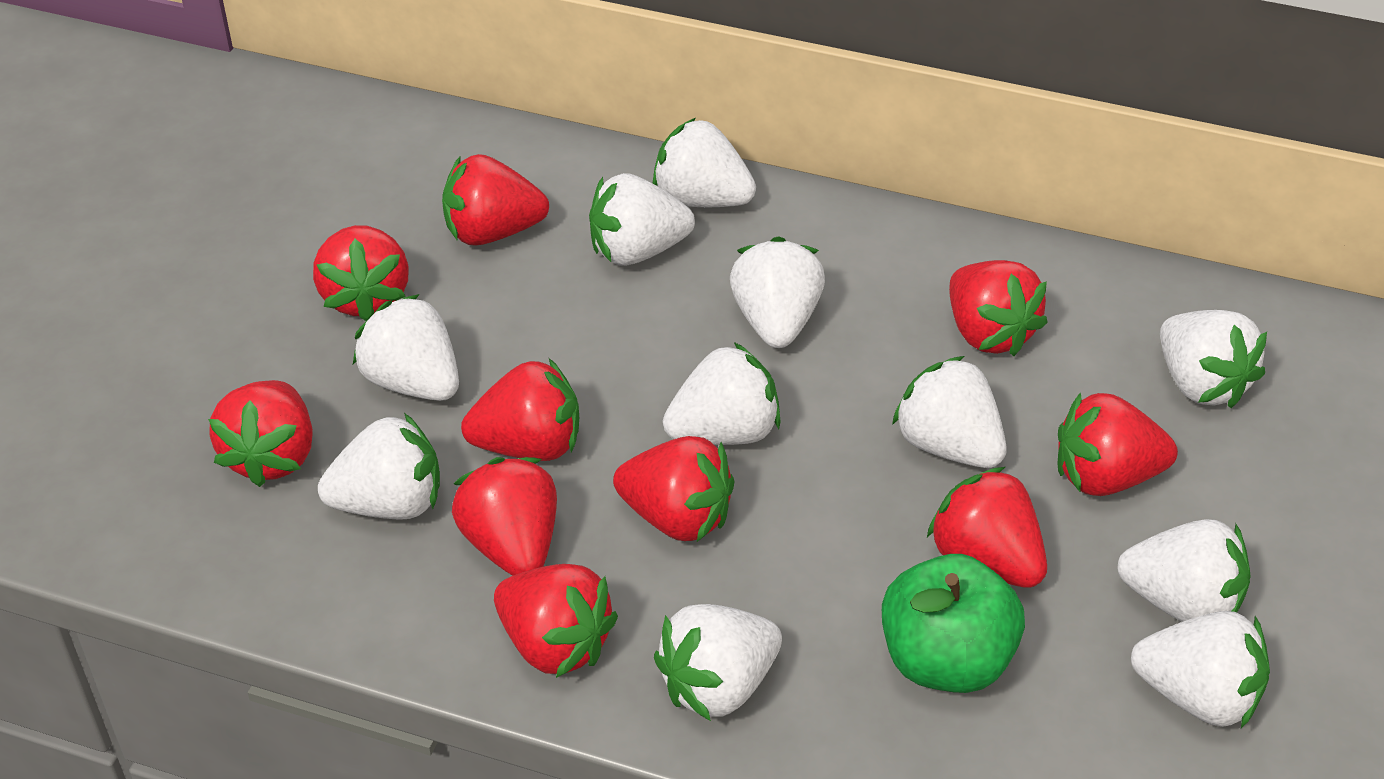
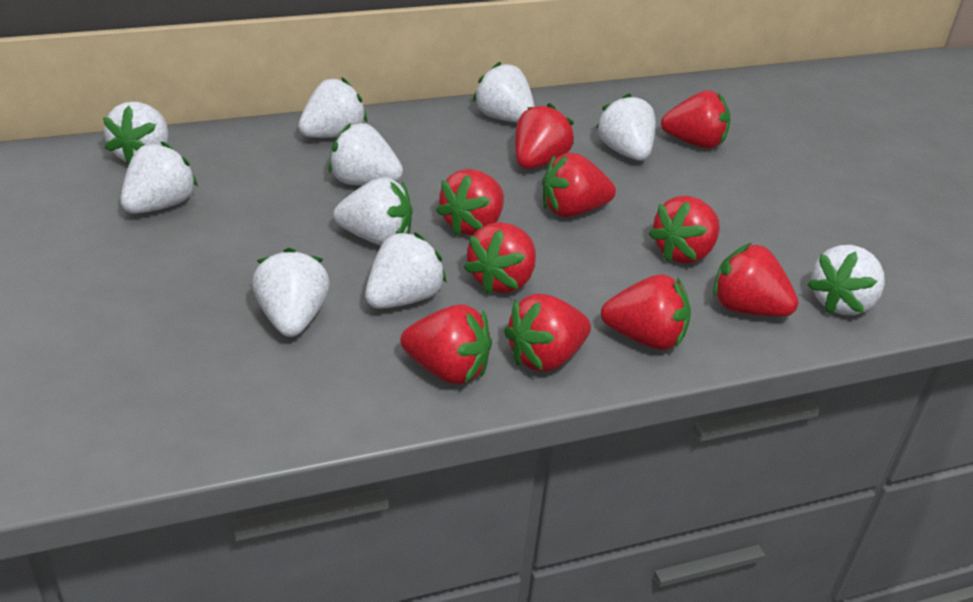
green apple: 1 -> 0
white strawberry: 11 -> 10

